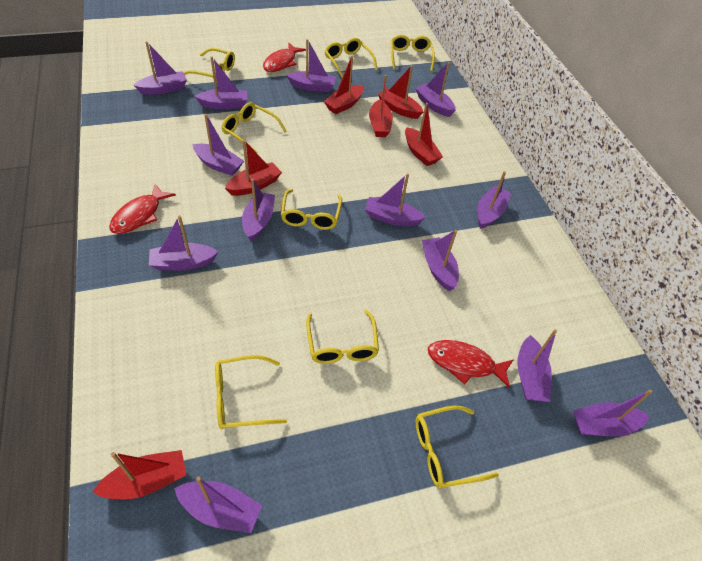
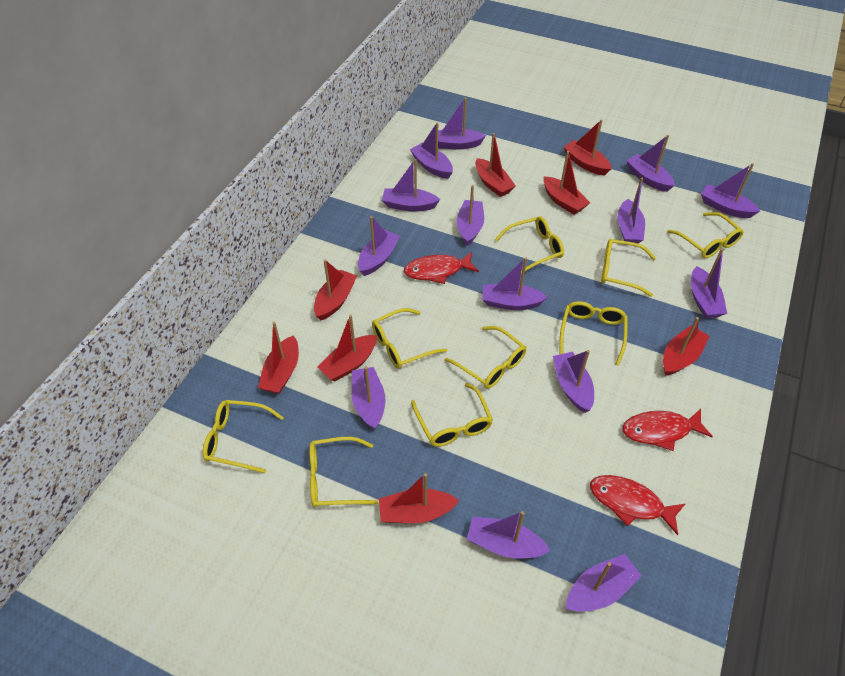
purple boat: 13 -> 14
red boat: 6 -> 8
yellow glasses: 8 -> 9

